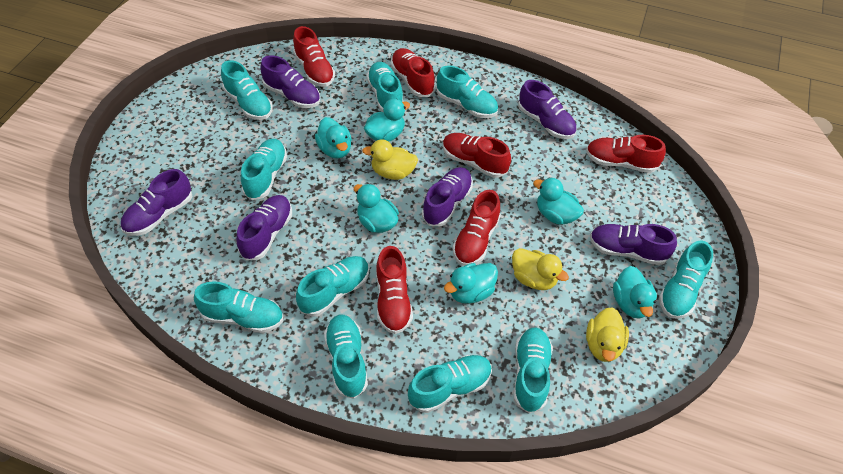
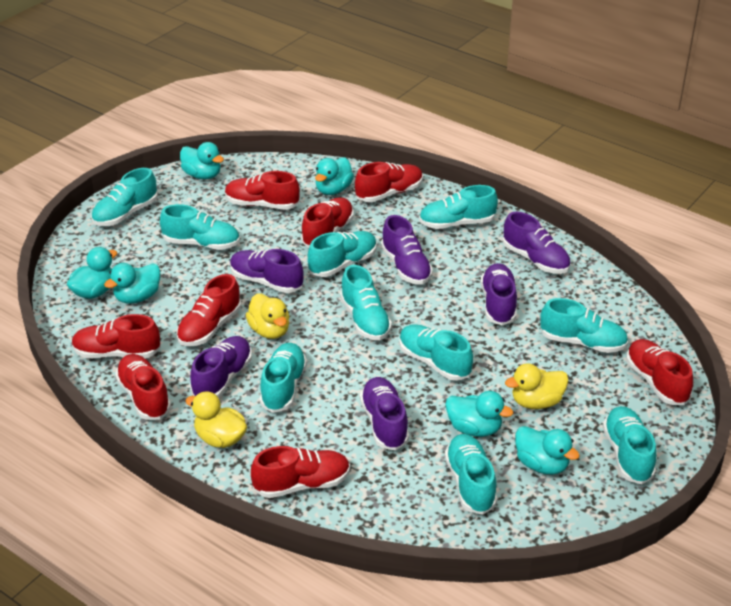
red shoe: 6 -> 8

